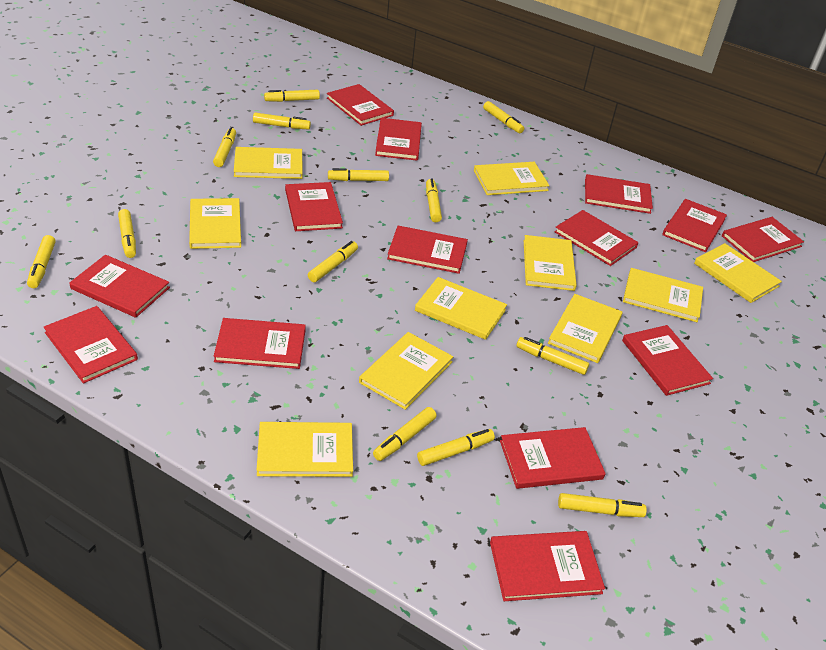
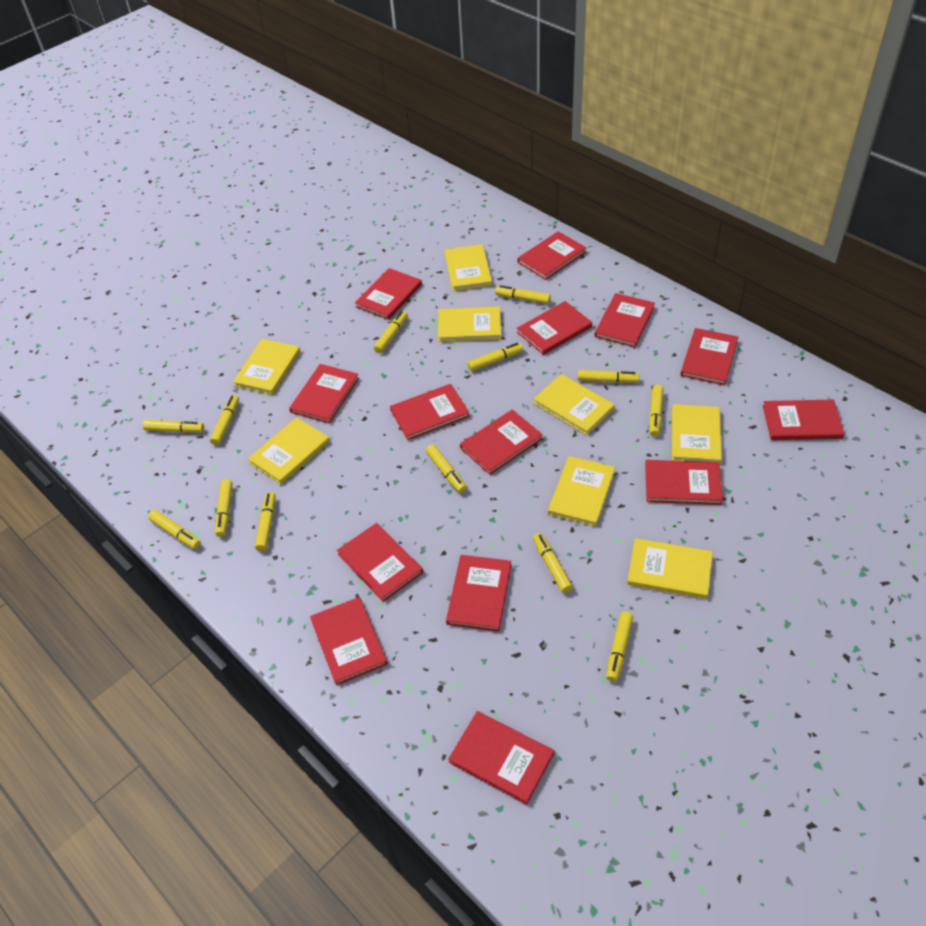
yellow book: 10 -> 8

